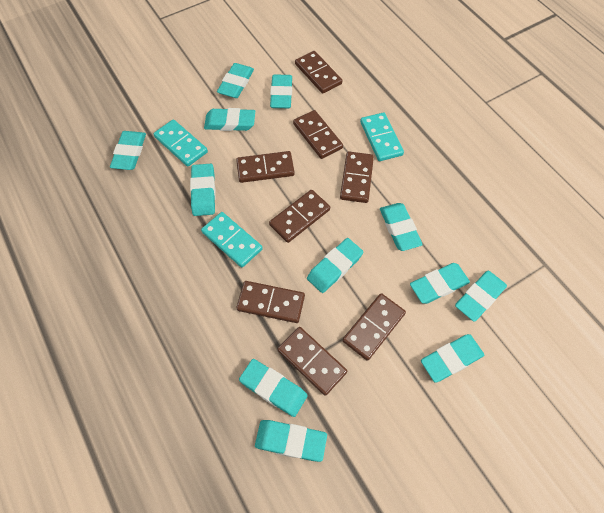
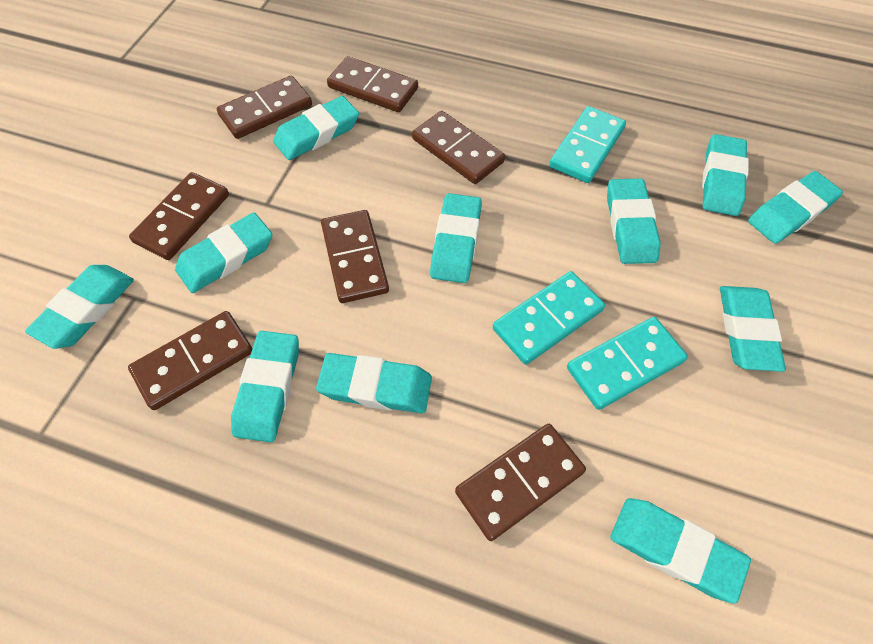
brown domino: 8 -> 7
turquoise eraser: 12 -> 11

